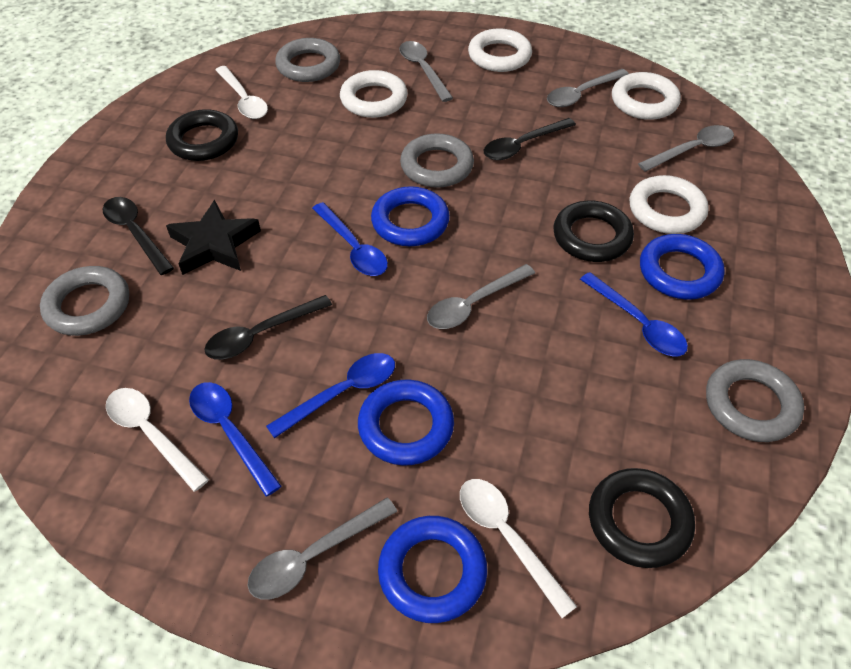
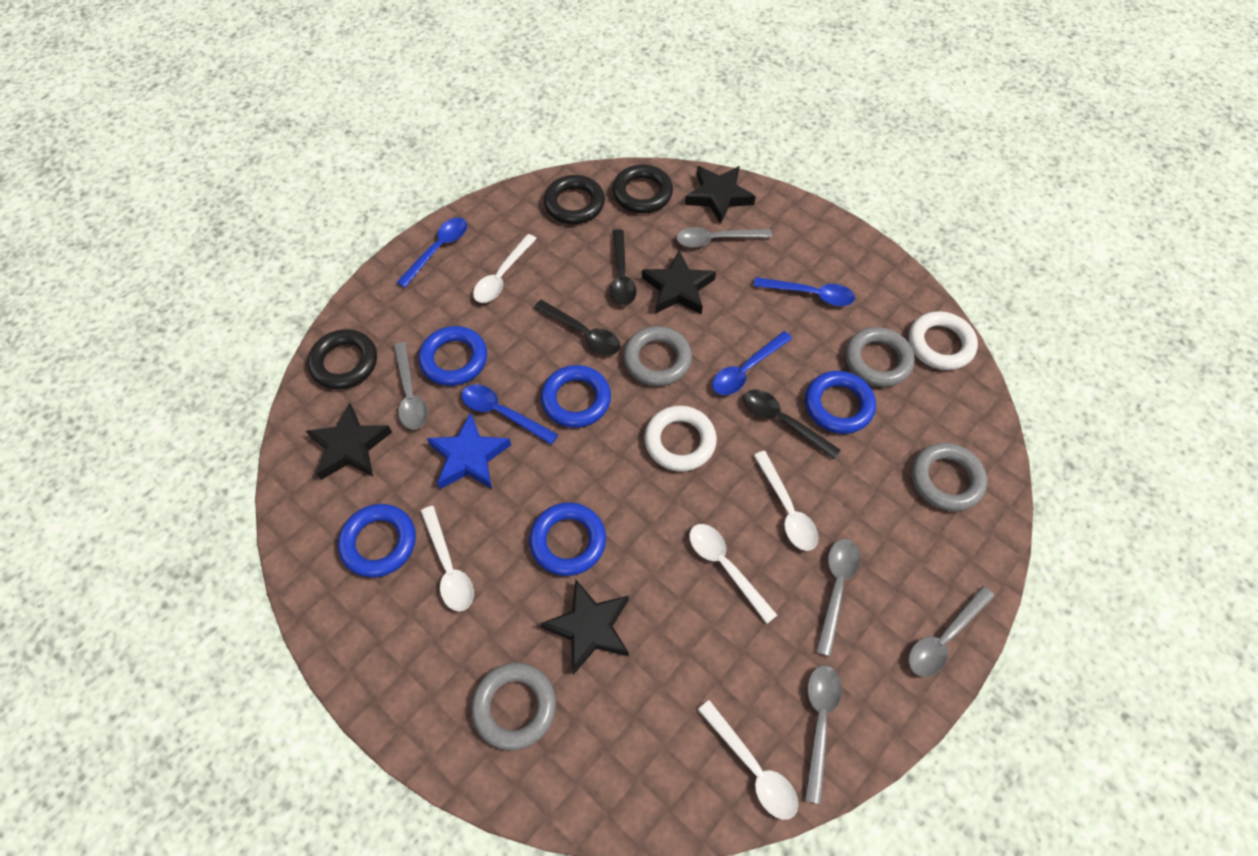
black star: 1 -> 4
blue ring: 4 -> 5
blue star: 0 -> 1
white ring: 4 -> 2
white spoon: 3 -> 5

